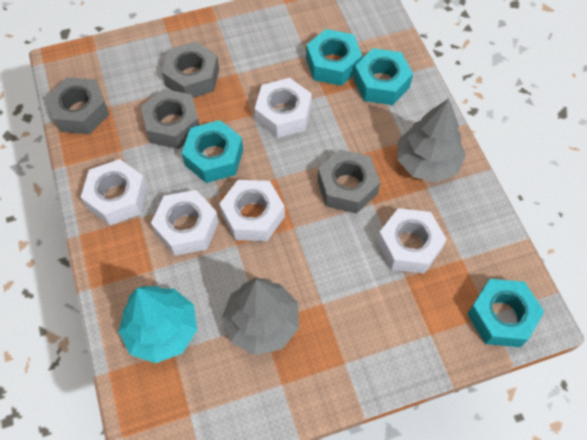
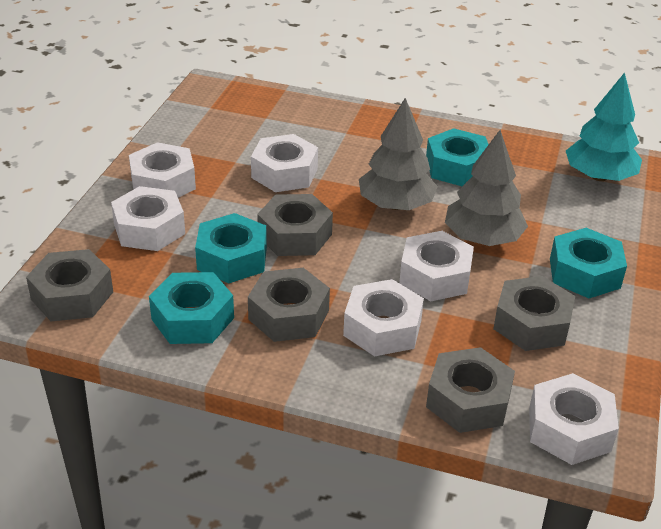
grey nut: 4 -> 5
white nut: 5 -> 6

